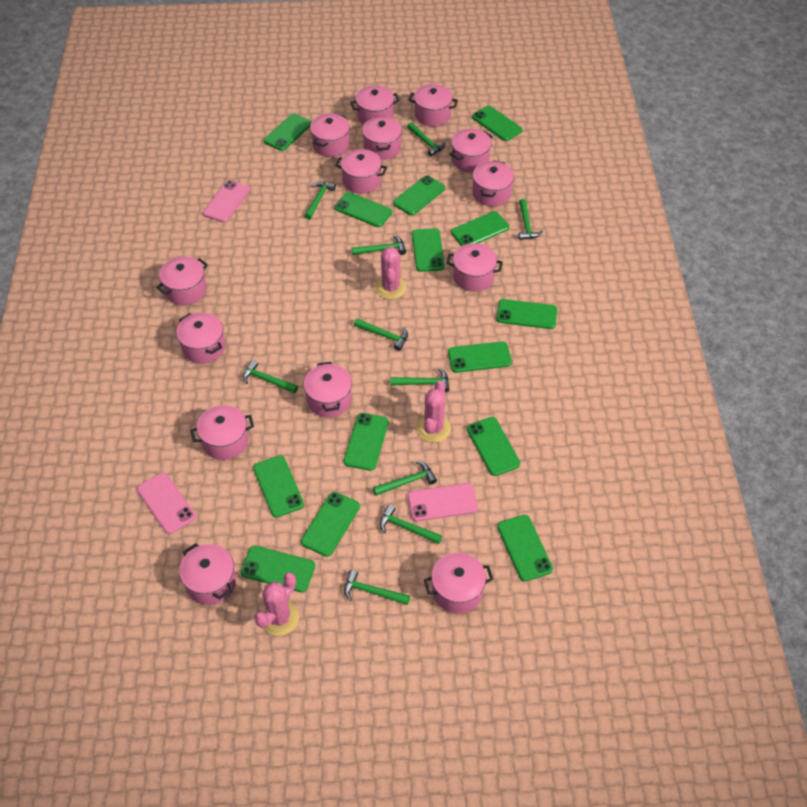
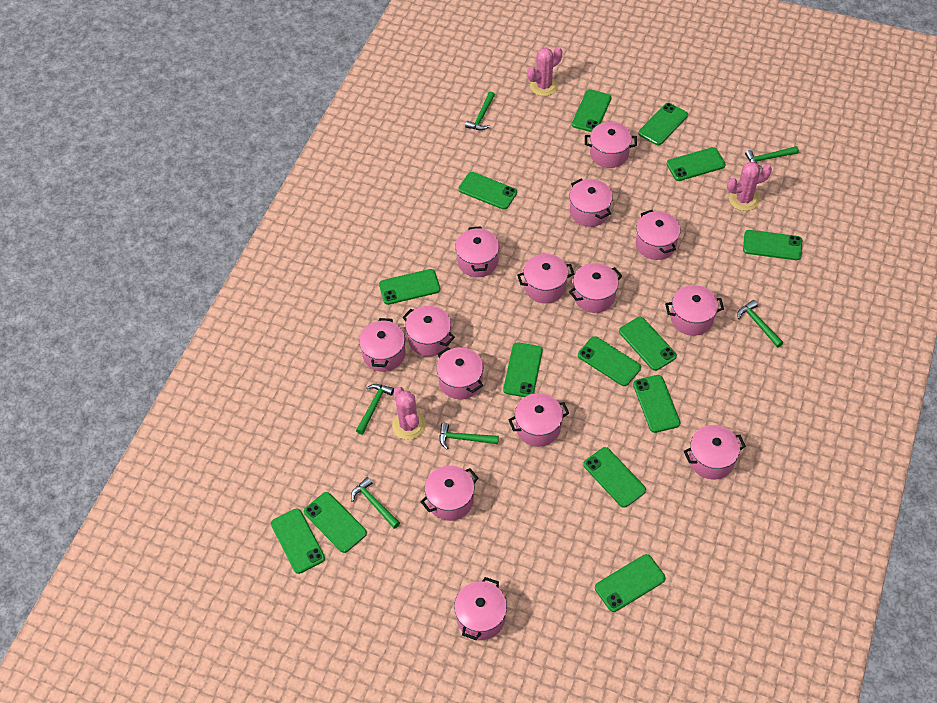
green hammer: 10 -> 6
pink phone: 3 -> 0

